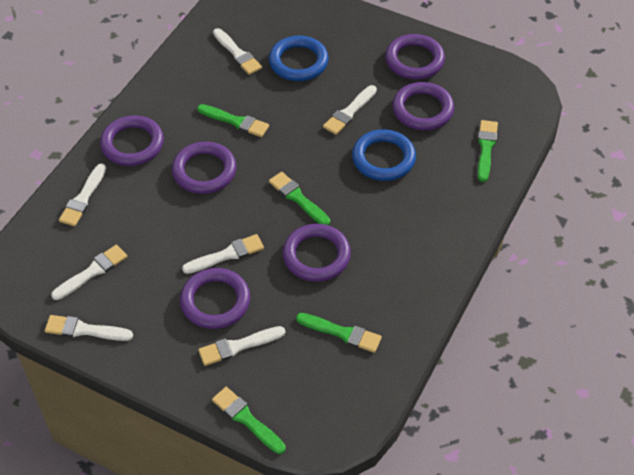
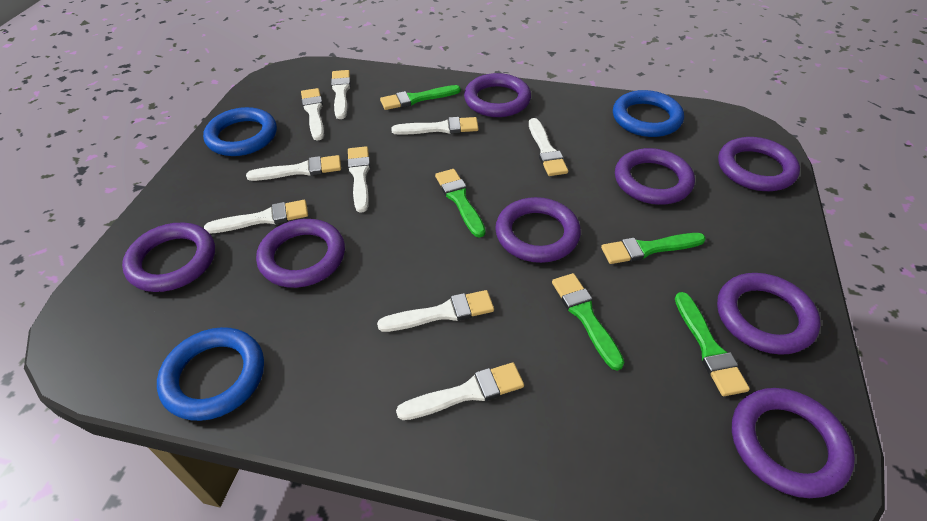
blue ring: 2 -> 3
purple ring: 6 -> 8
white brush: 7 -> 9

